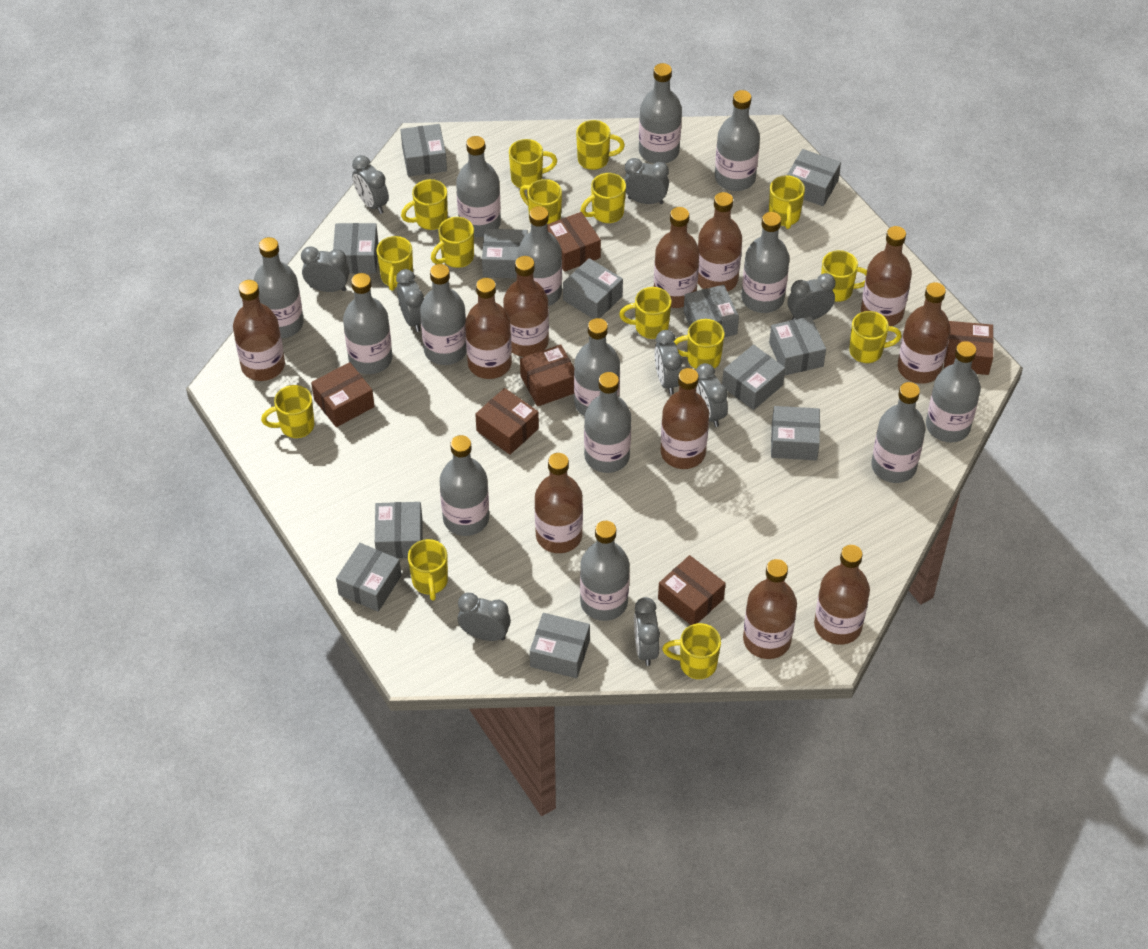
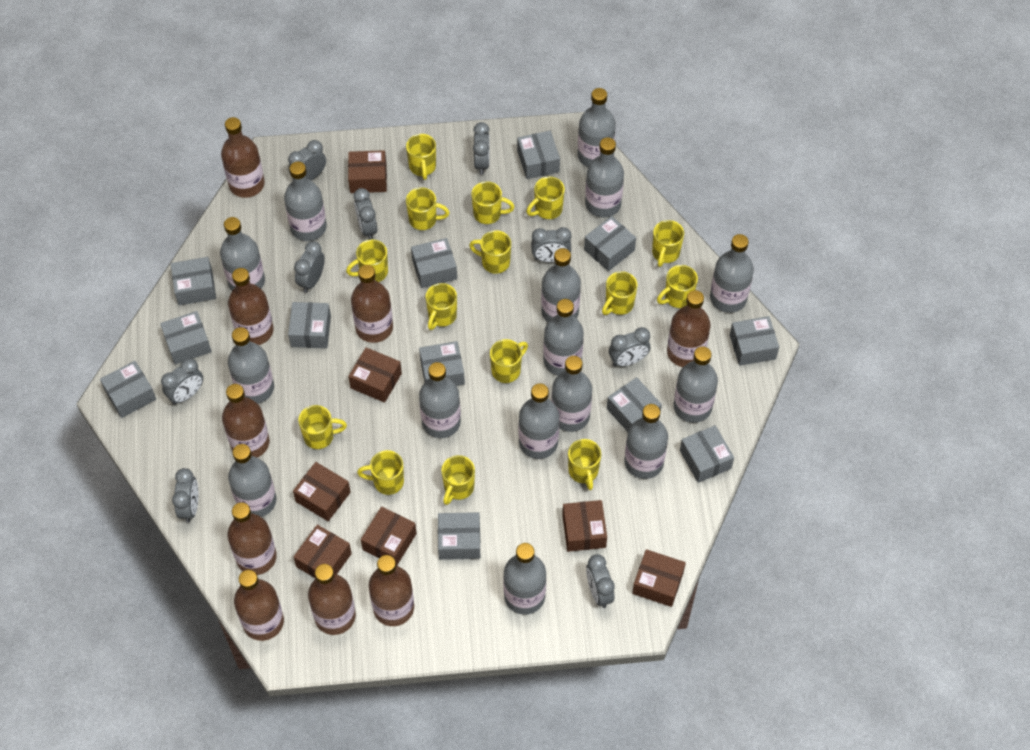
brown bottle: 11 -> 9
brown box: 6 -> 7
grey bottle: 14 -> 15

